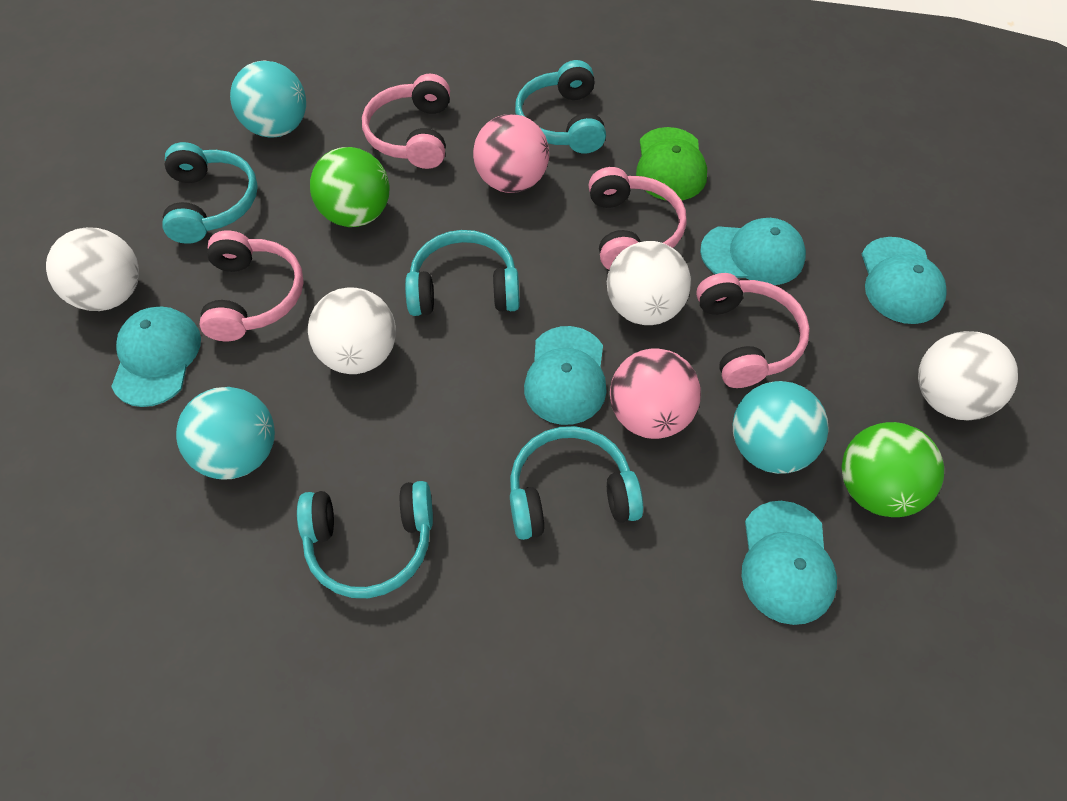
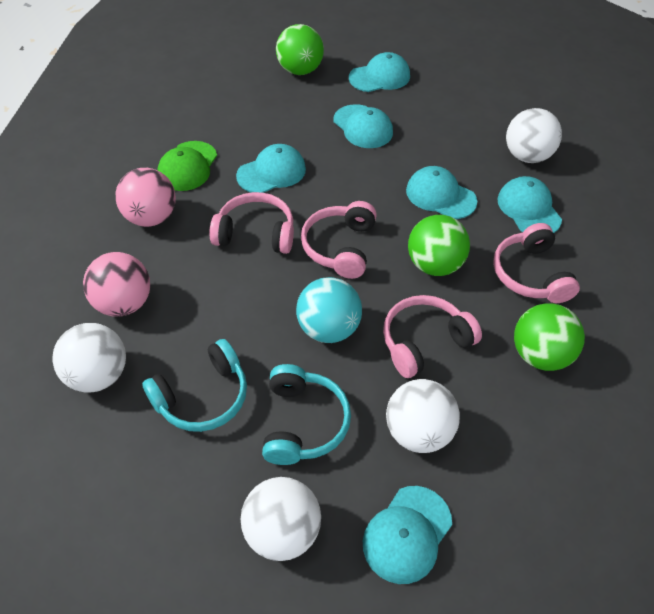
green ball: 2 -> 3
turquoise ball: 3 -> 1
turquoise cap: 5 -> 6
turquoise headphones: 5 -> 2

